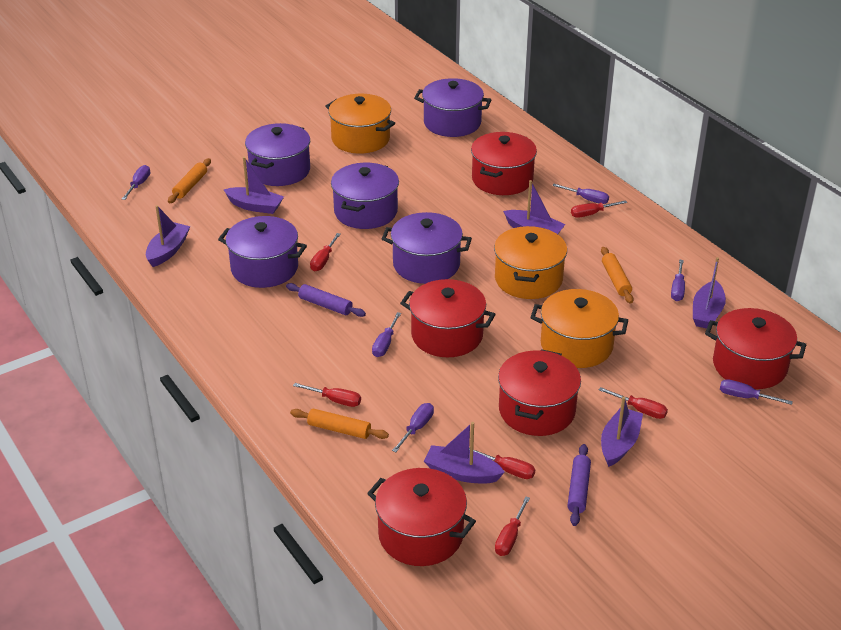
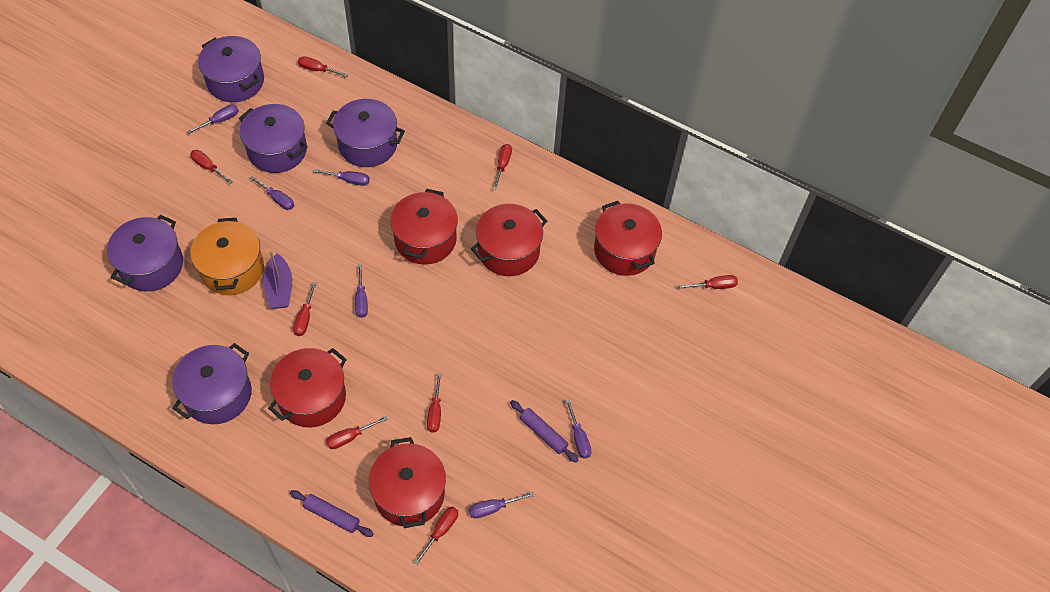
orange pot: 3 -> 1
orange rolling pin: 3 -> 0
purple boat: 6 -> 1
red screwdriver: 6 -> 8

